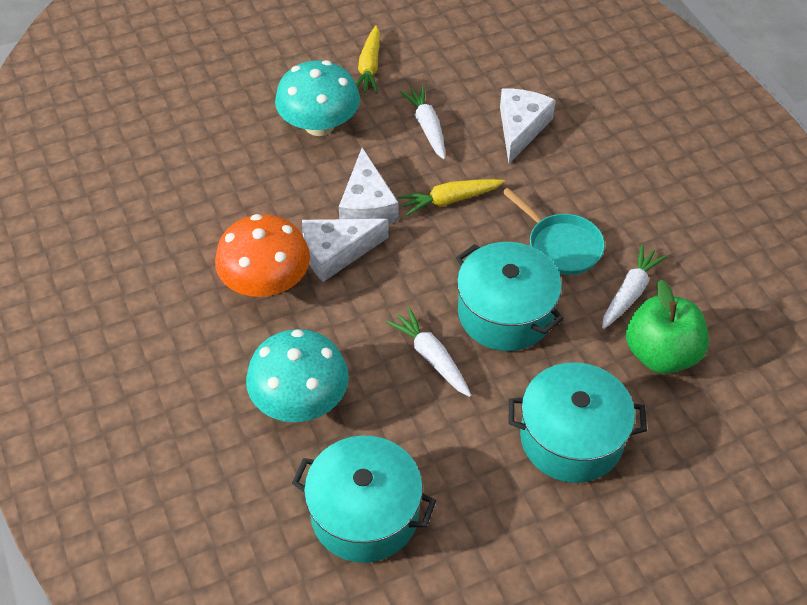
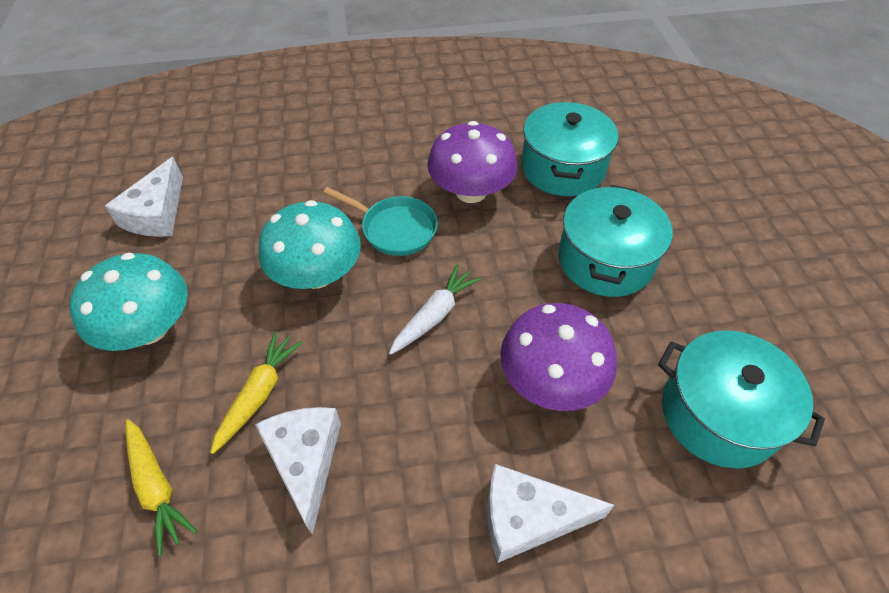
green apple: 1 -> 0
orange mushroom: 1 -> 0
purple mushroom: 0 -> 2
white carrot: 3 -> 1

